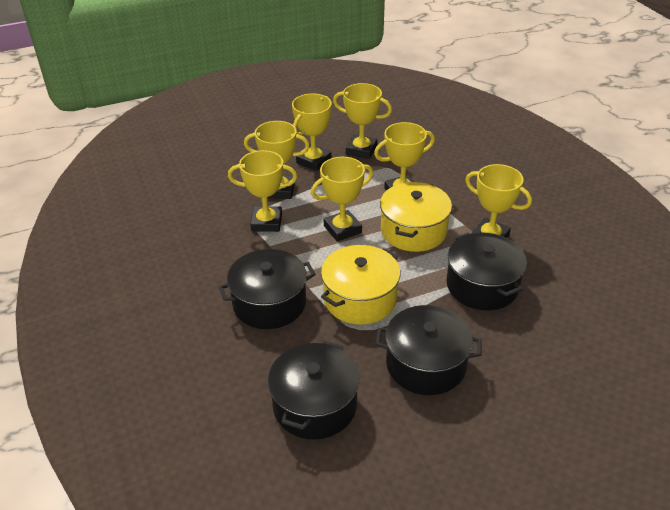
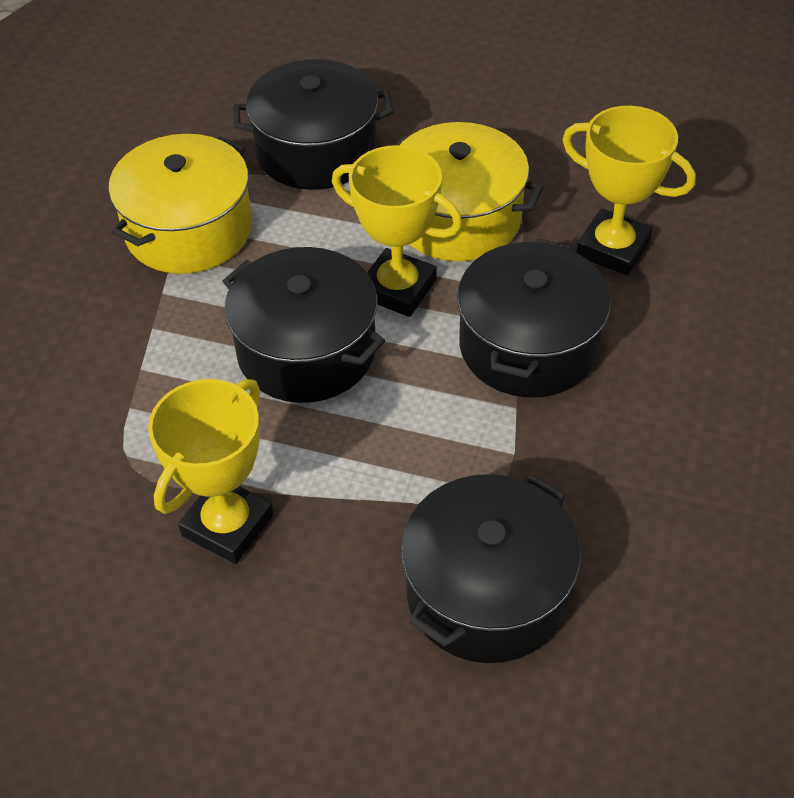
yellow trophy: 7 -> 3

